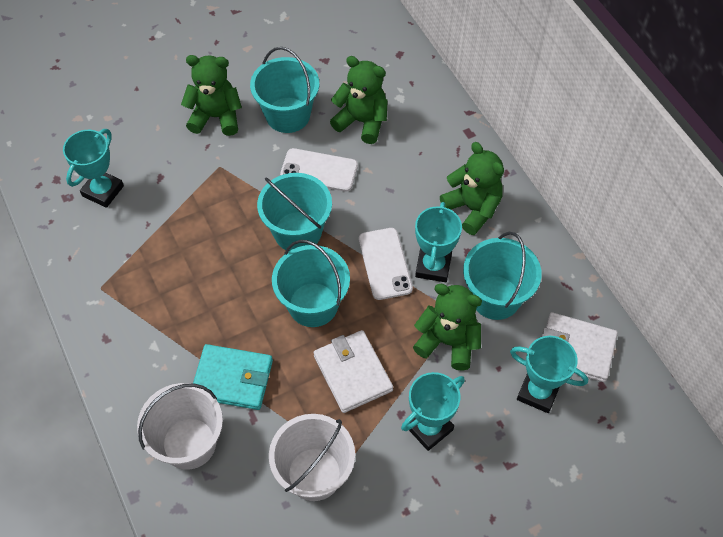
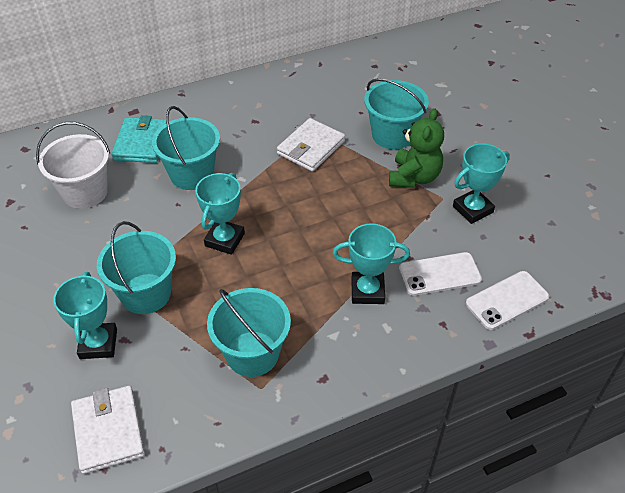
green teddy bear: 4 -> 1
white bucket: 2 -> 1

